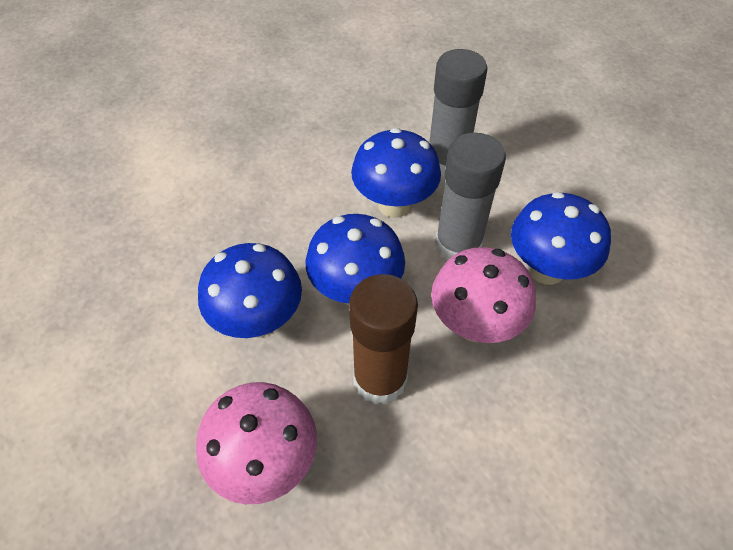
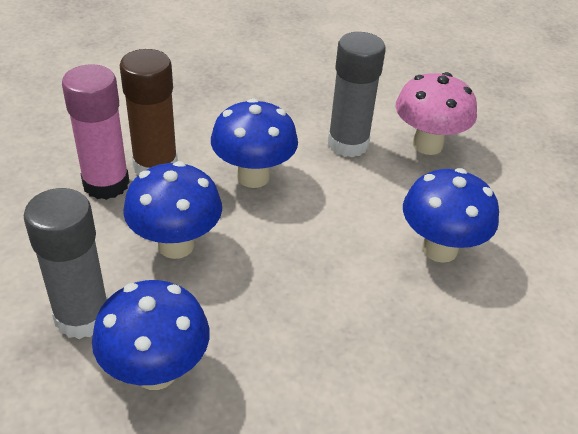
pink glue stick: 0 -> 1
pink mushroom: 2 -> 1

